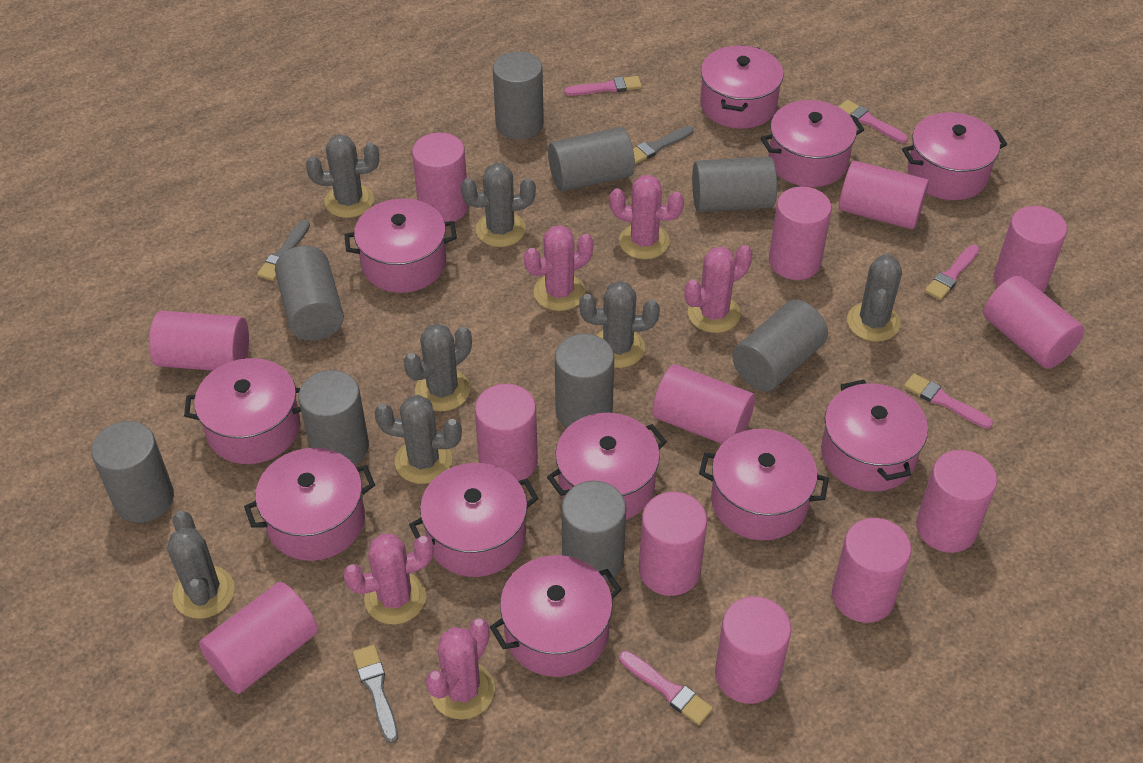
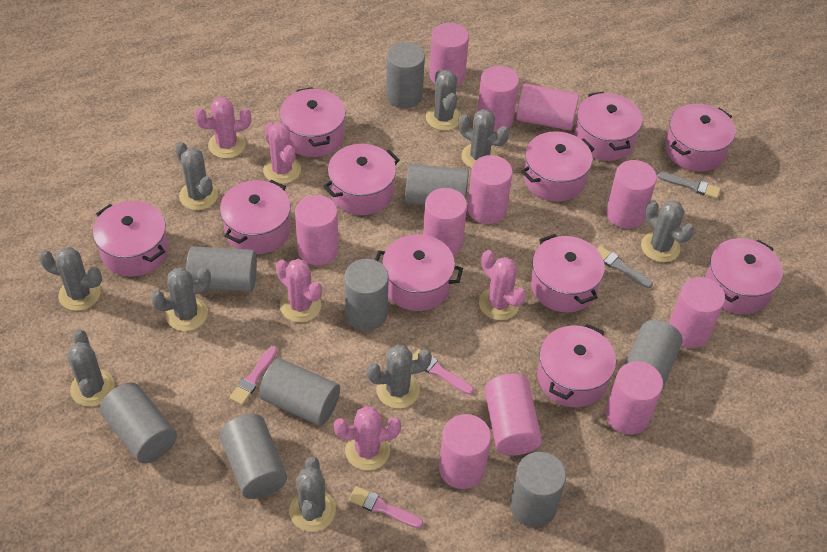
grey brush: 3 -> 2
grey cactus: 7 -> 9
pink brush: 5 -> 3
pink cylinder: 13 -> 11

